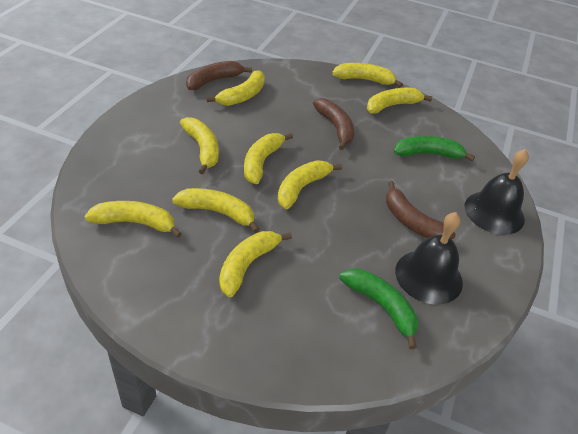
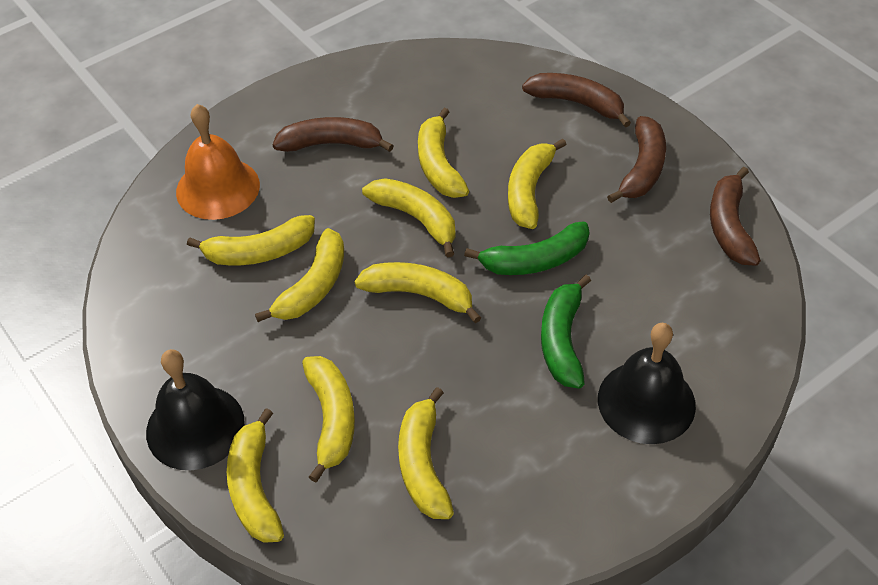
brown banana: 3 -> 4
orange bell: 0 -> 1

